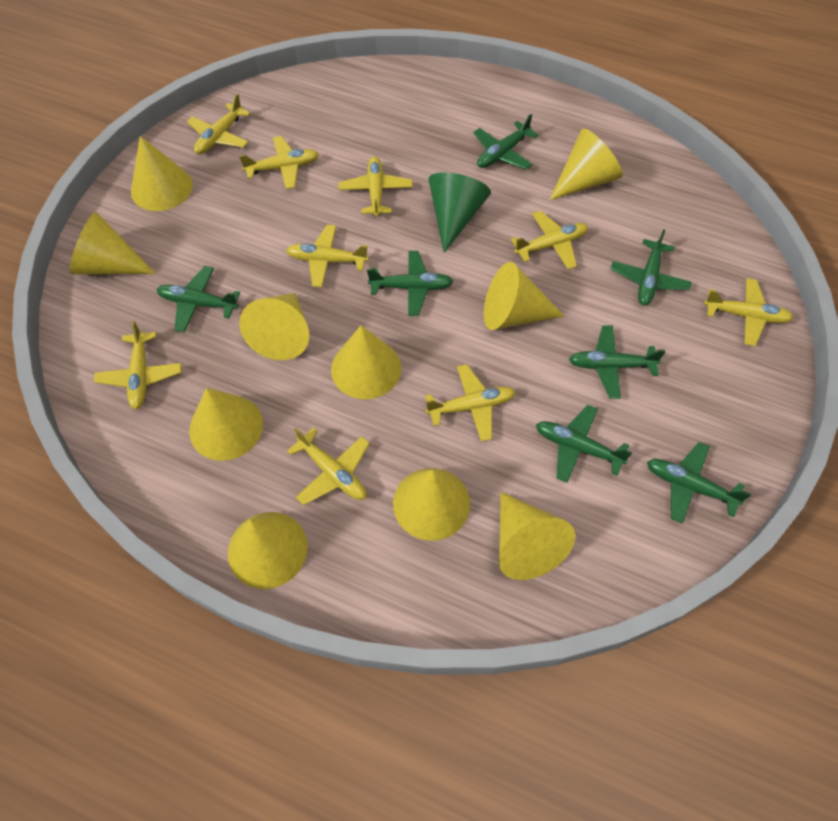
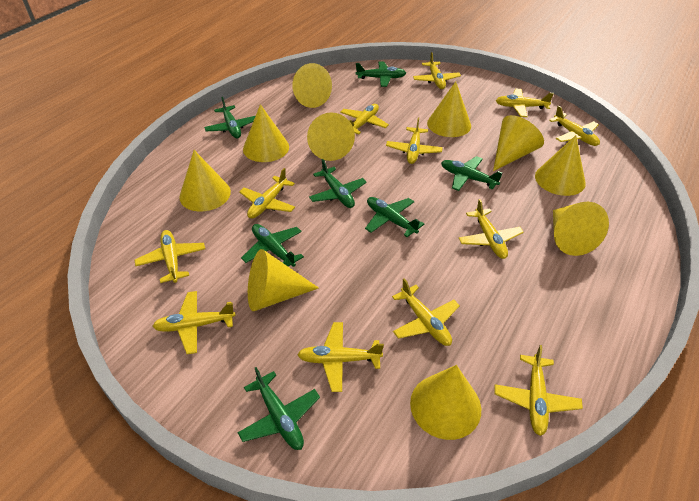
green cone: 1 -> 0
yellow plane: 9 -> 12

